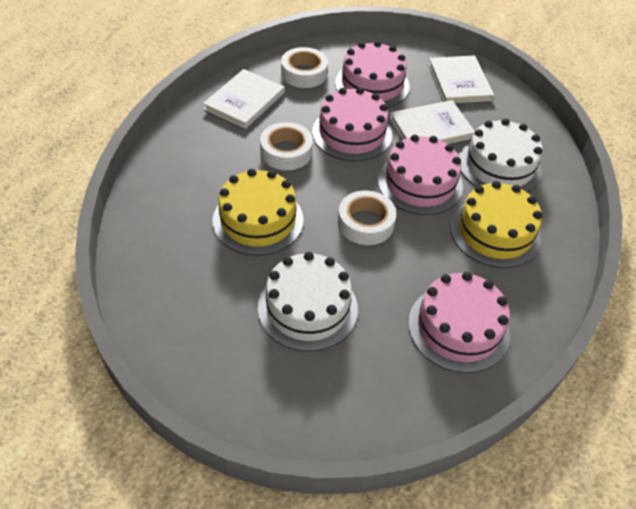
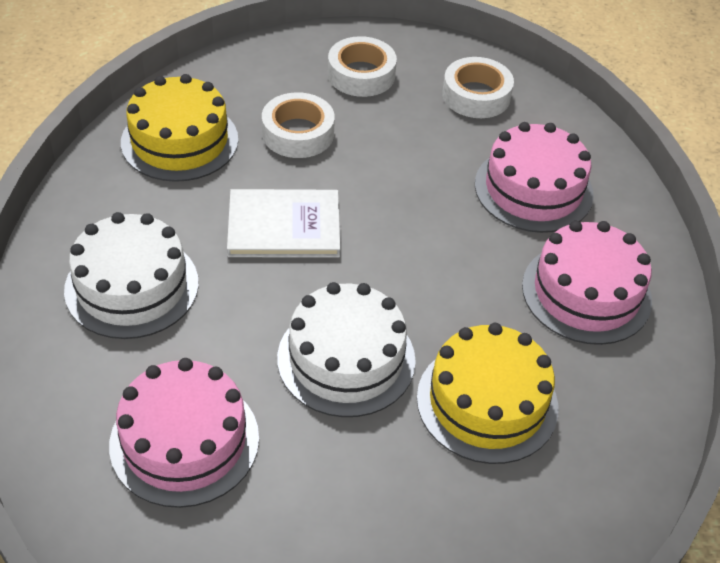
pink cake: 4 -> 3
white book: 3 -> 1

